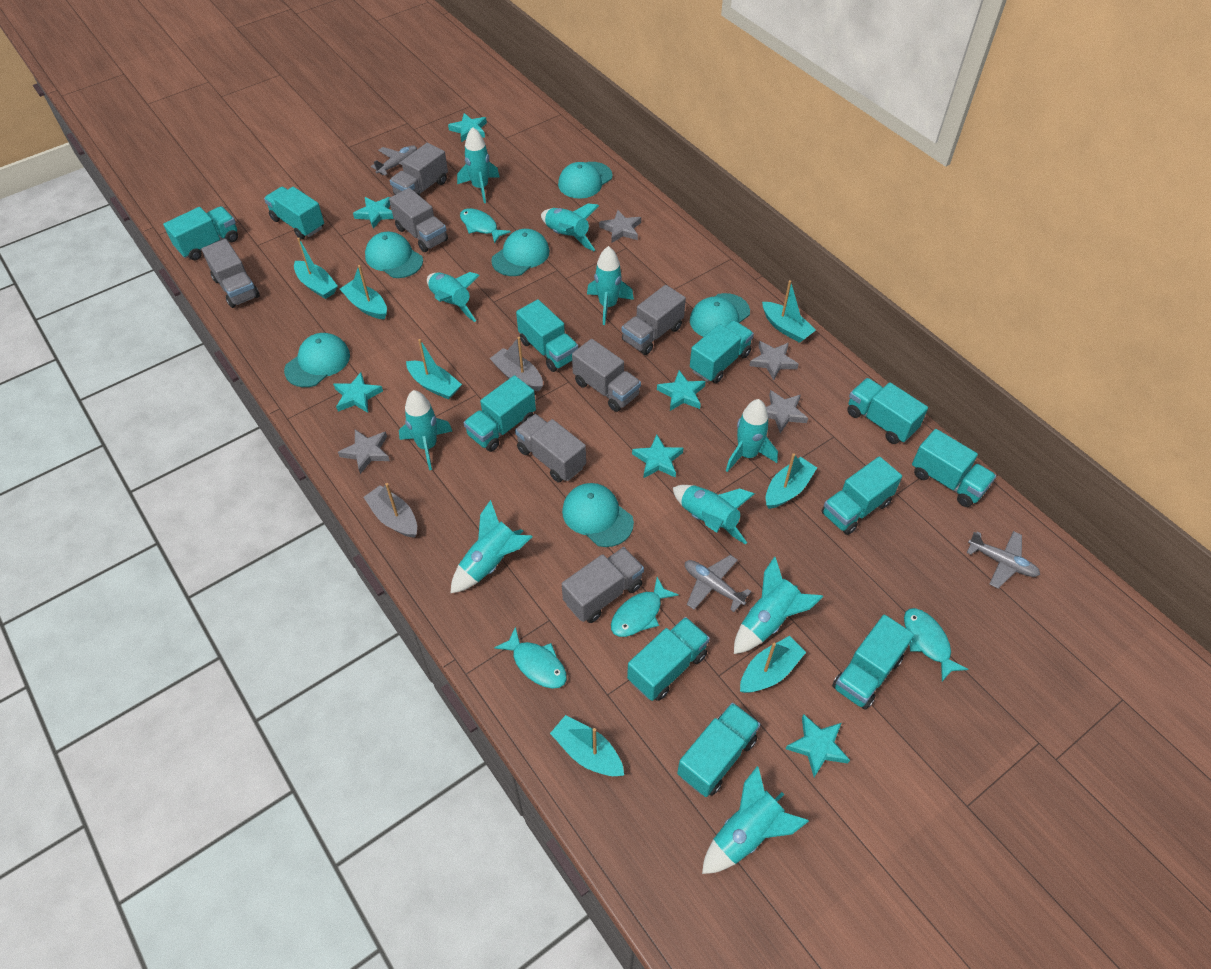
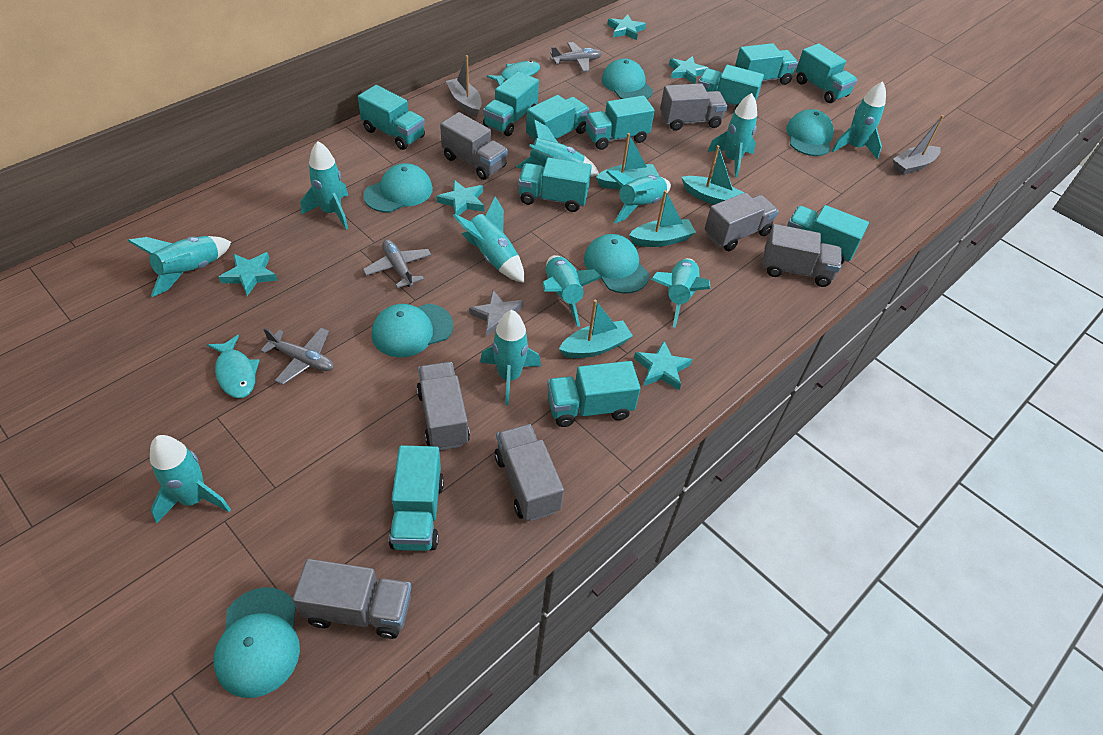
grey star: 4 -> 1
turquoise boat: 7 -> 4
turquoise fish: 4 -> 2
turquoise rocket: 10 -> 11
turquoise star: 6 -> 5

